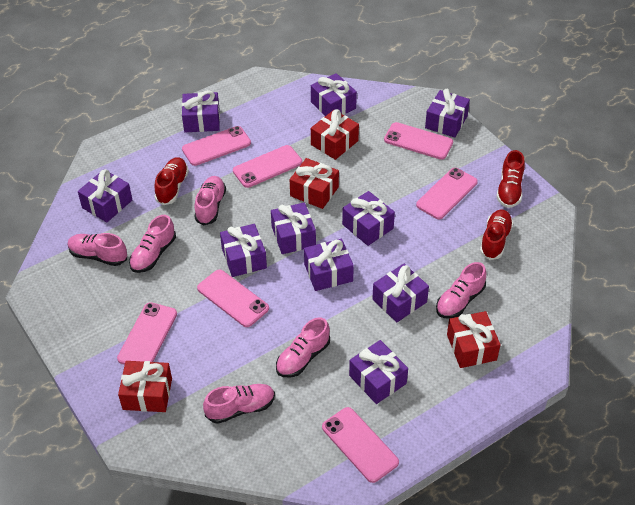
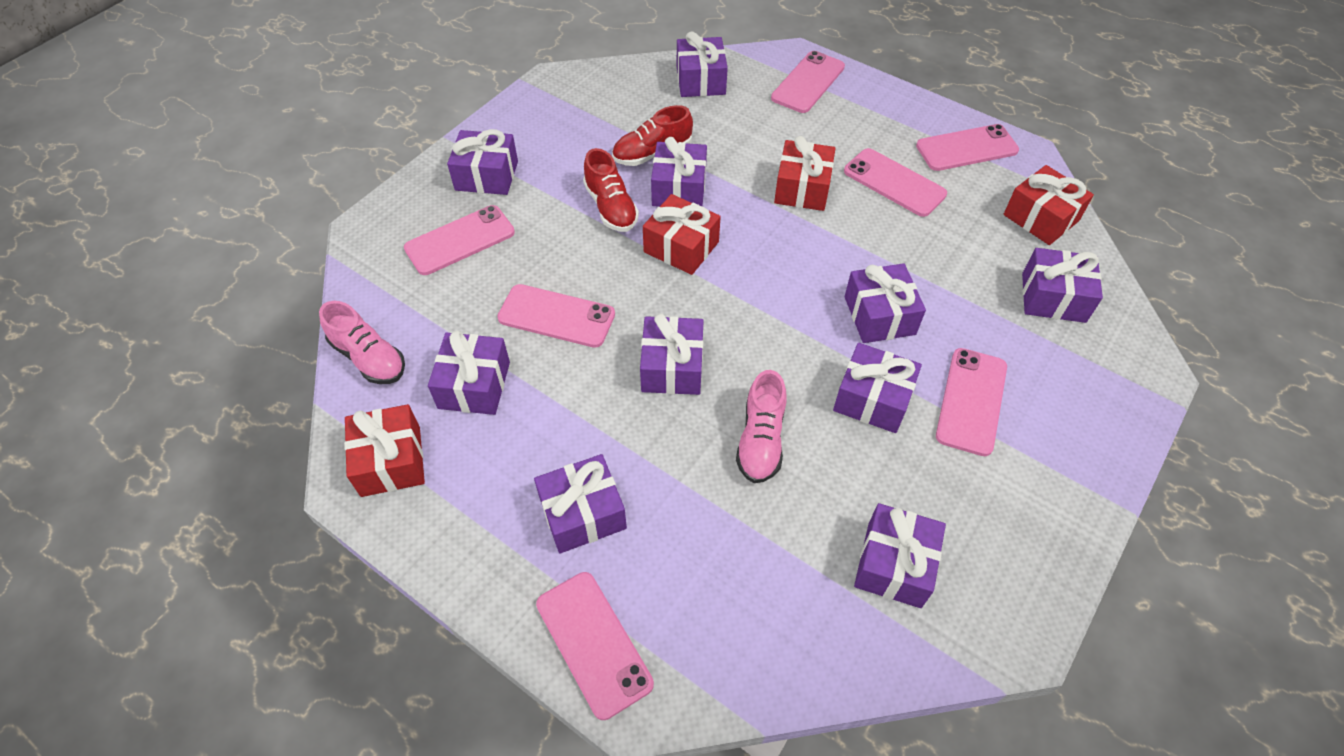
pink shoe: 6 -> 2
red shoe: 3 -> 2

